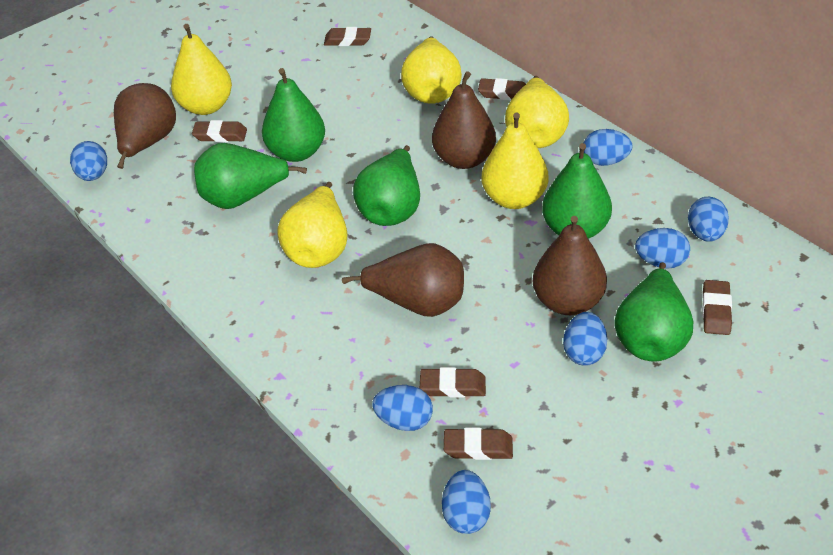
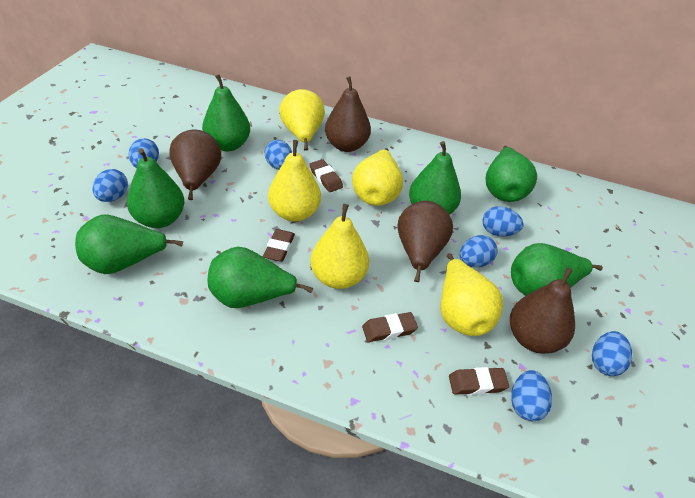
brown eraser: 6 -> 4
green pear: 5 -> 7

